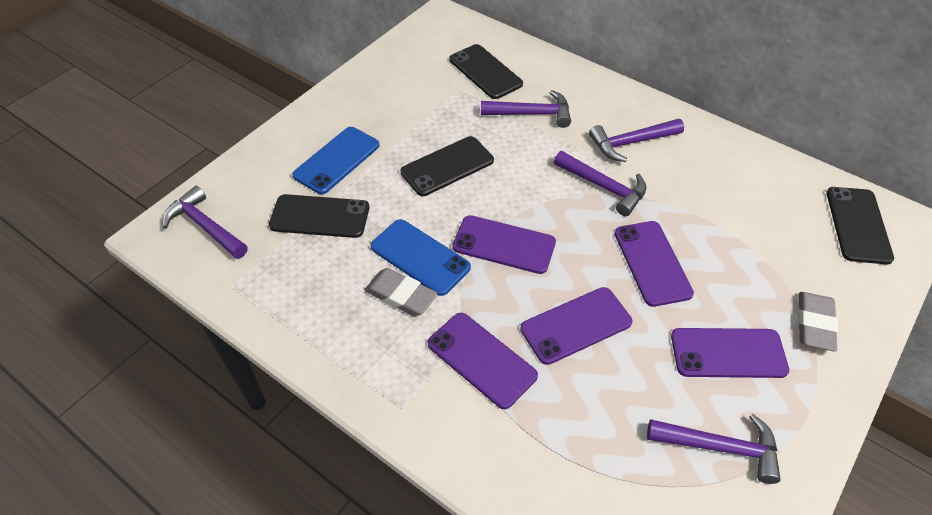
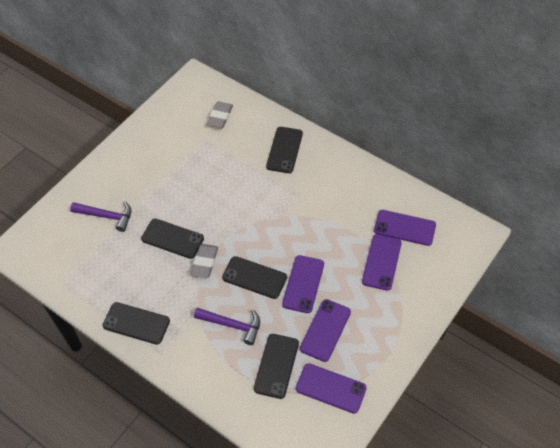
black phone: 4 -> 5
blue phone: 2 -> 0
purple hammer: 5 -> 2

